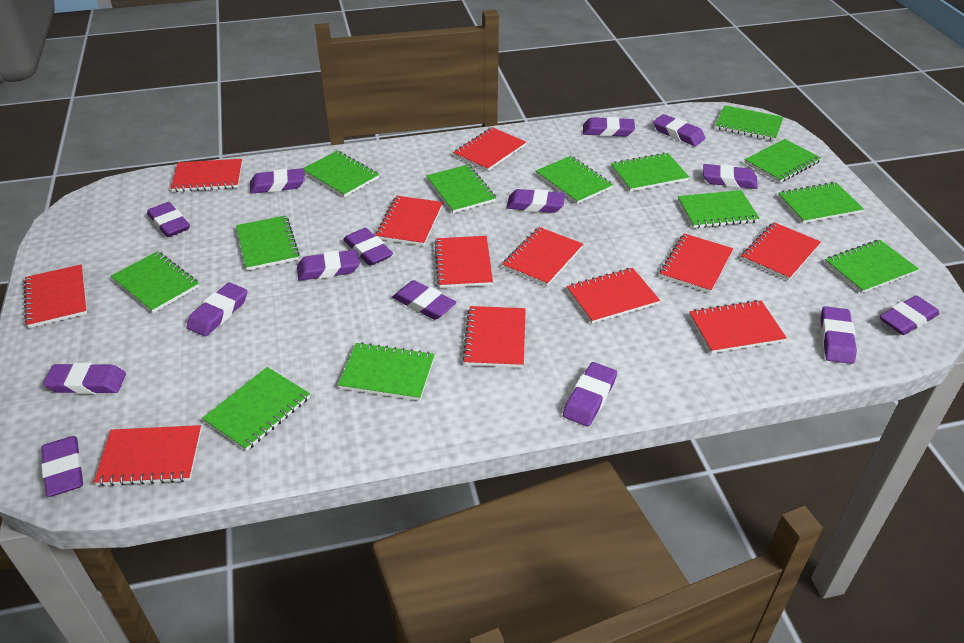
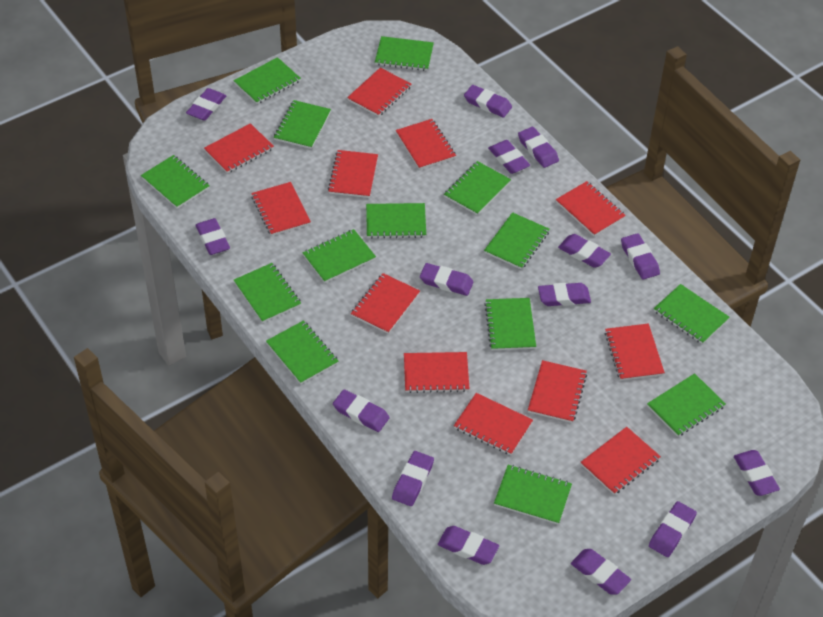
green notebook: 13 -> 14

